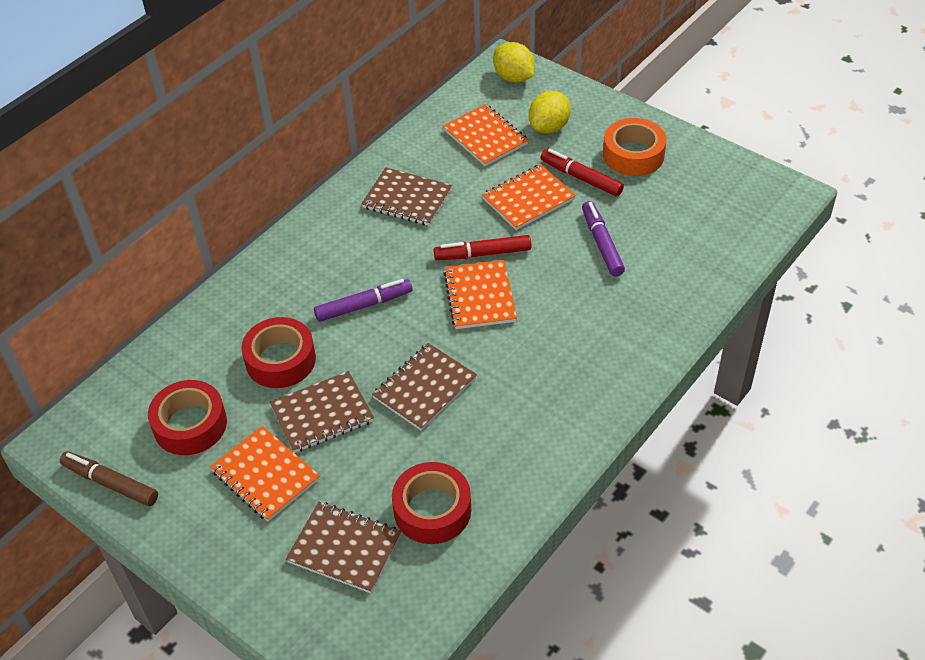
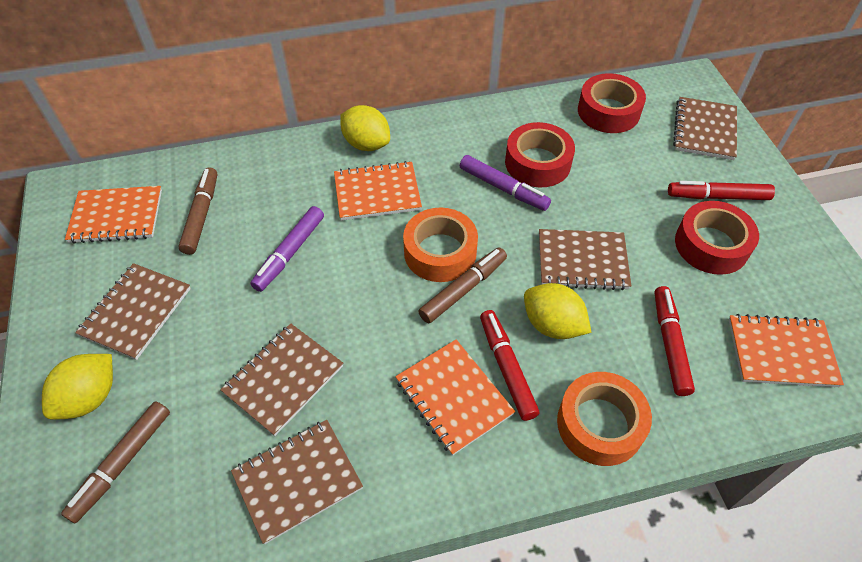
brown marker: 1 -> 3
brown notebook: 4 -> 5
orange tape: 1 -> 2
red marker: 2 -> 3
yellow lemon: 2 -> 3

